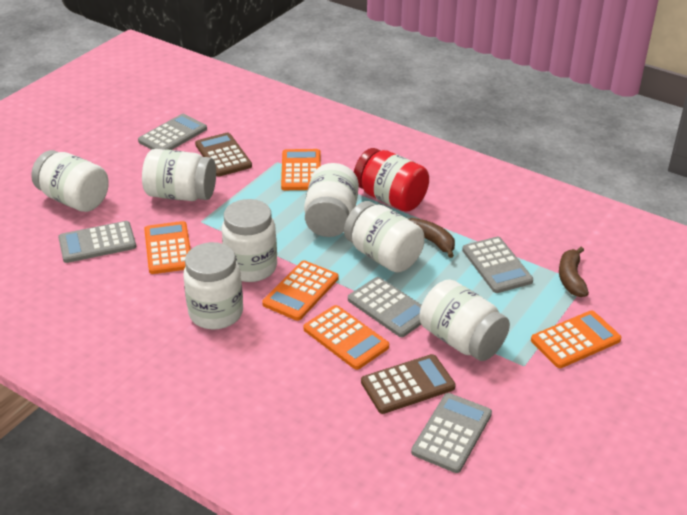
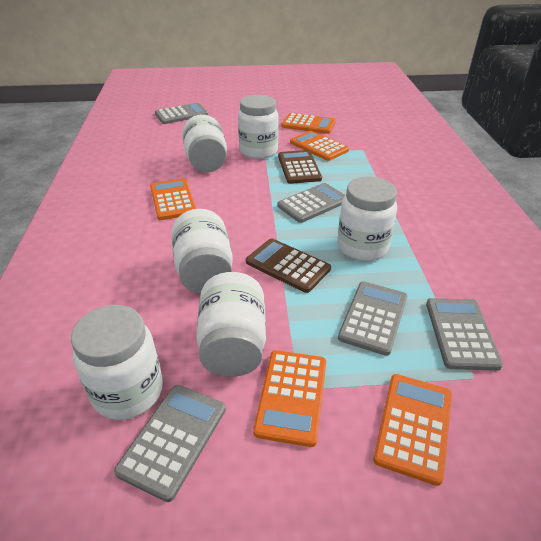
brown banana: 2 -> 0
red jar: 1 -> 0
white jar: 7 -> 6

